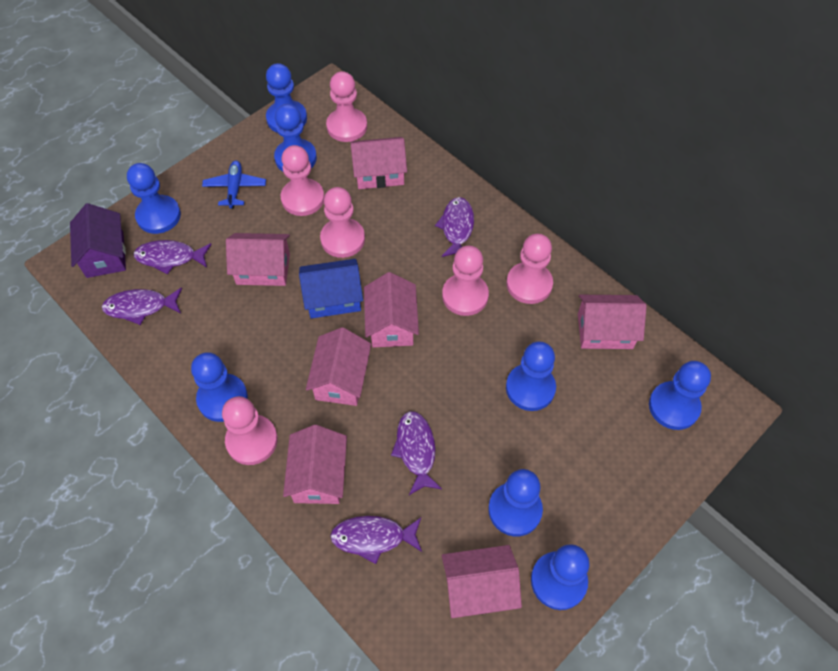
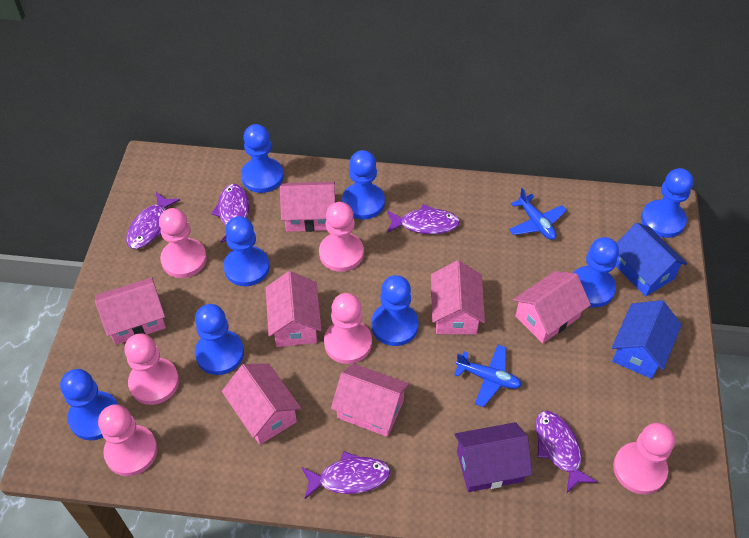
blue house: 1 -> 2
blue plane: 1 -> 2

